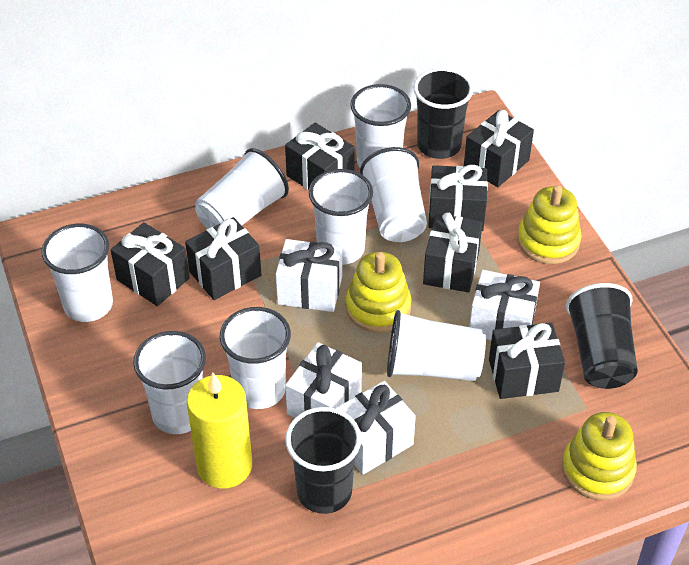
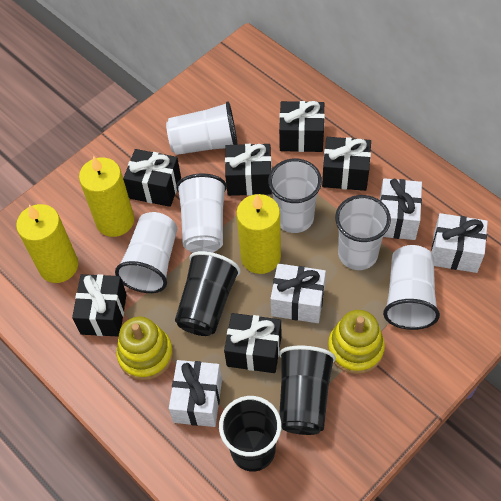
black gift: 7 -> 6
white cup: 8 -> 6
yellow candle: 1 -> 3
yellow stacking toy: 3 -> 2

